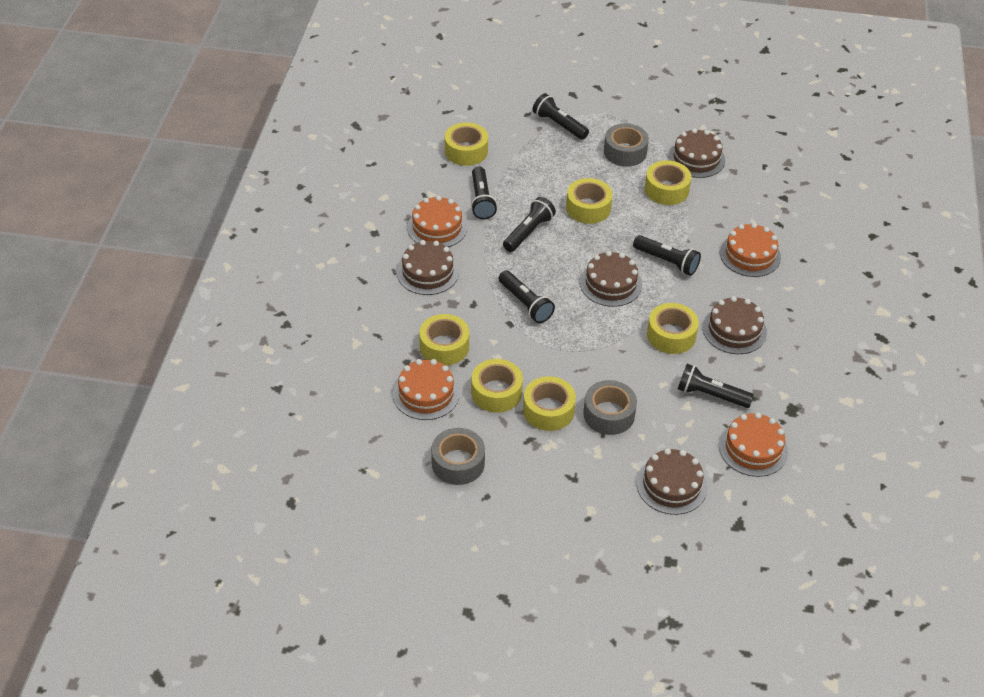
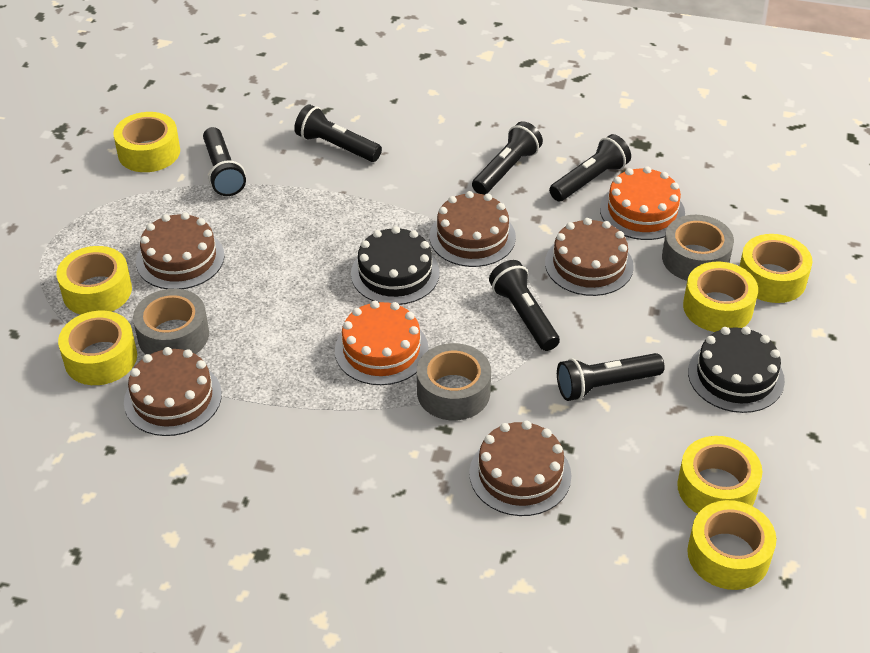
black cake: 0 -> 2
orange cake: 4 -> 2

